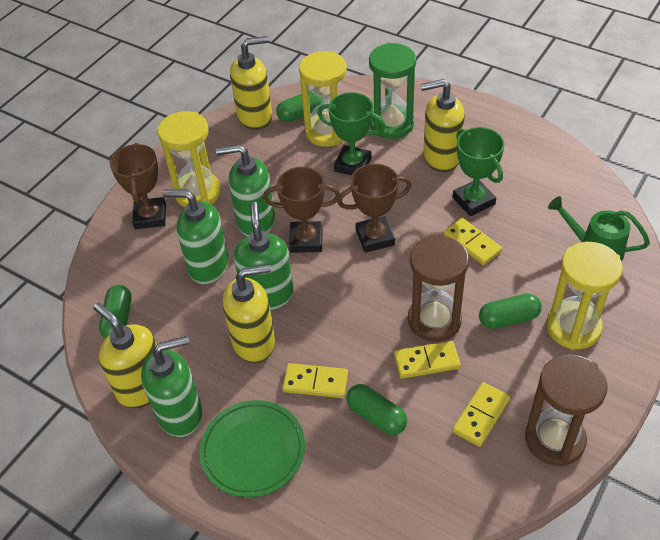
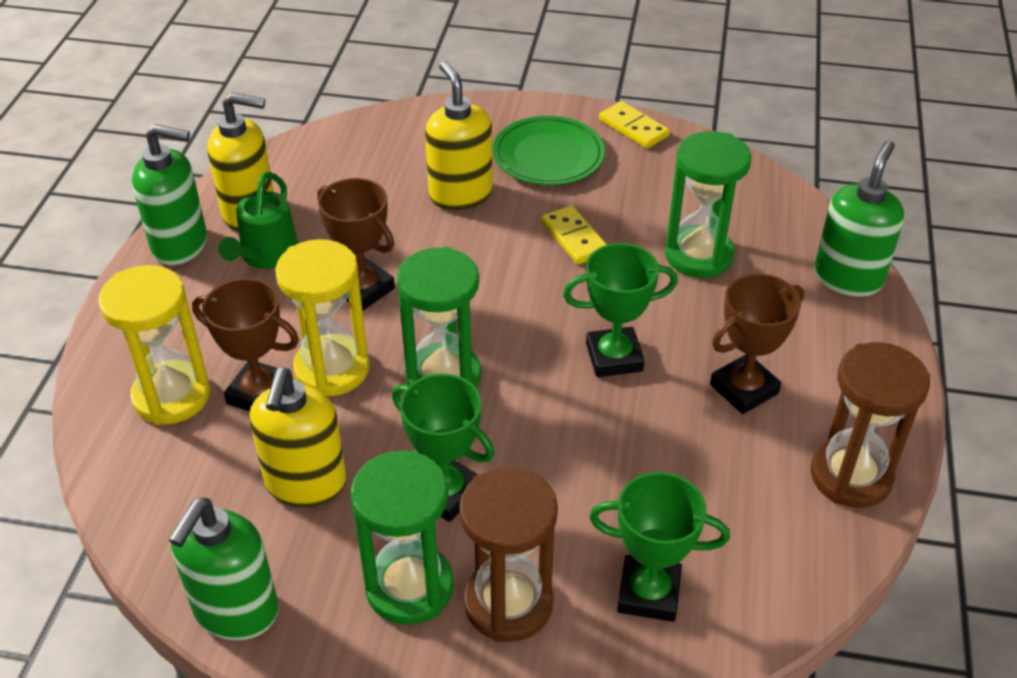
green capsule: 4 -> 0
green hourglass: 1 -> 3
green soap dispenser: 4 -> 3
green trophy: 2 -> 3
yellow domino: 4 -> 2
yellow hourglass: 3 -> 2
yellow soap dispenser: 4 -> 3

